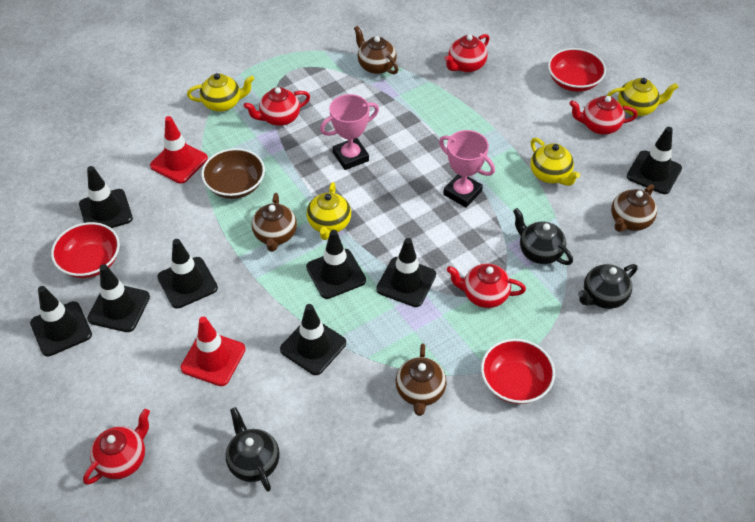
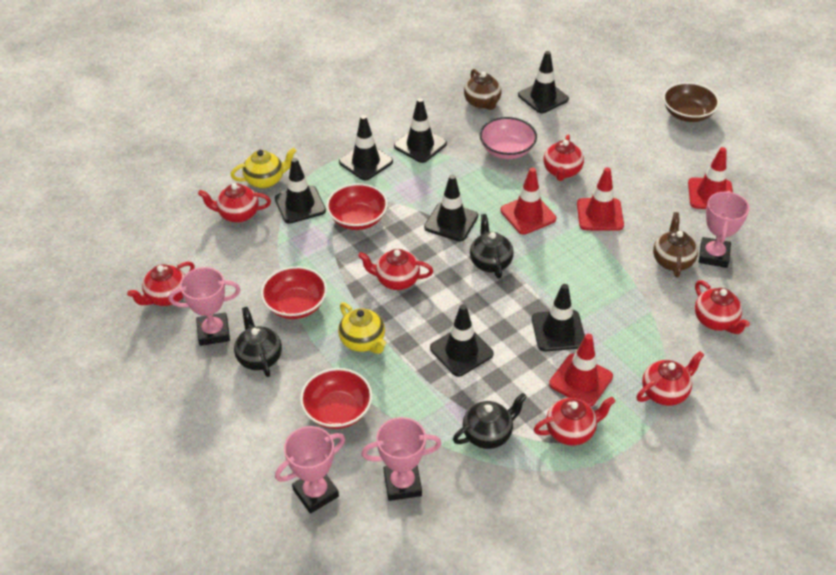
black traffic cone: 8 -> 7
brown teapot: 4 -> 2
pink bowl: 0 -> 1
pink trophy: 2 -> 4
red teapot: 5 -> 7
red traffic cone: 2 -> 4
yellow teapot: 4 -> 2

